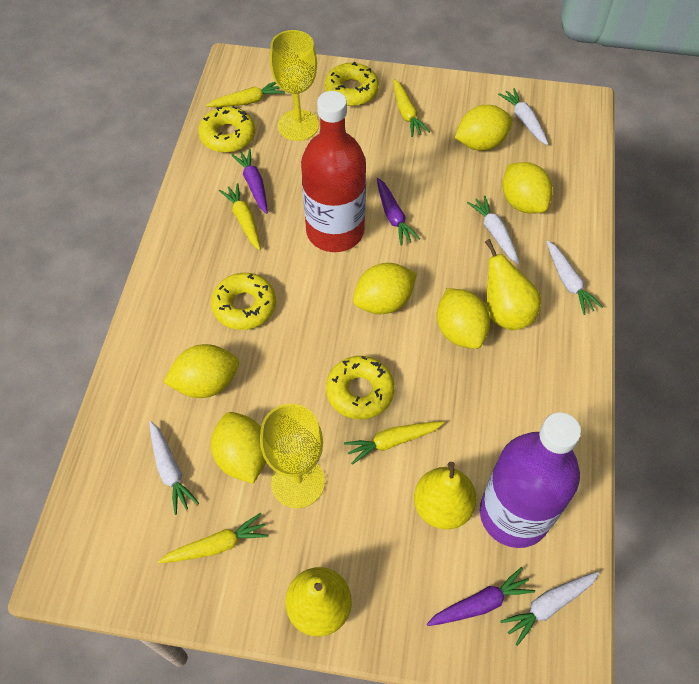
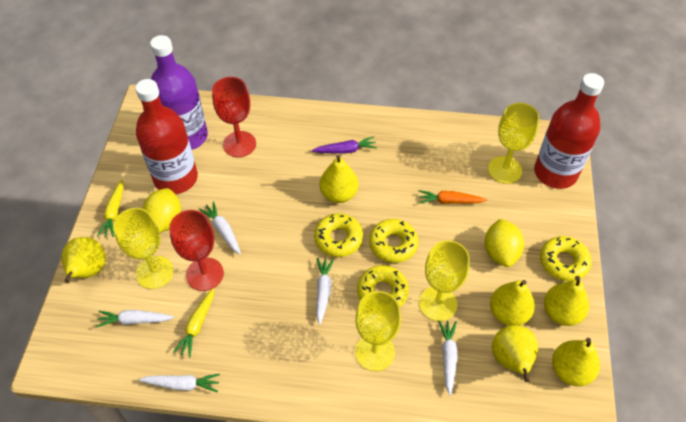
orange carrot: 0 -> 1
purple carrot: 3 -> 1
red bottle: 1 -> 2
red goblet: 0 -> 2
yellow carrot: 5 -> 2
yellow goblet: 2 -> 4
yellow lemon: 6 -> 2
yellow pear: 3 -> 6

